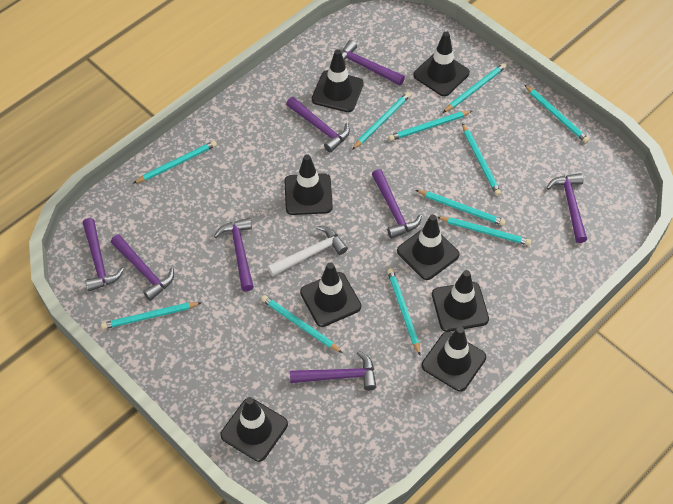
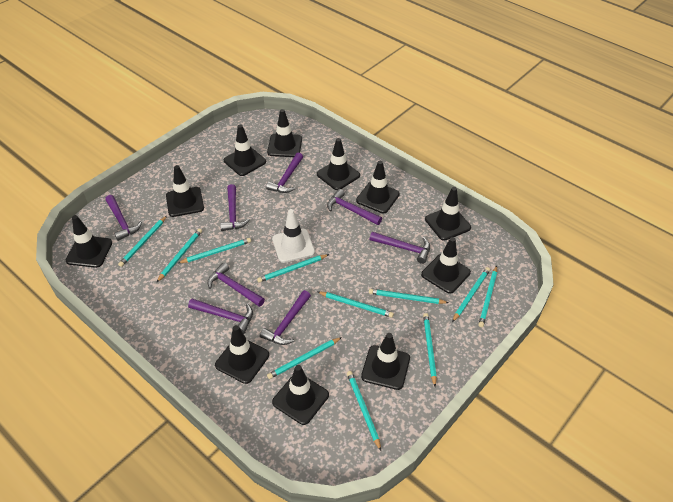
black traffic cone: 8 -> 11
white hammer: 1 -> 0
white traffic cone: 0 -> 1

